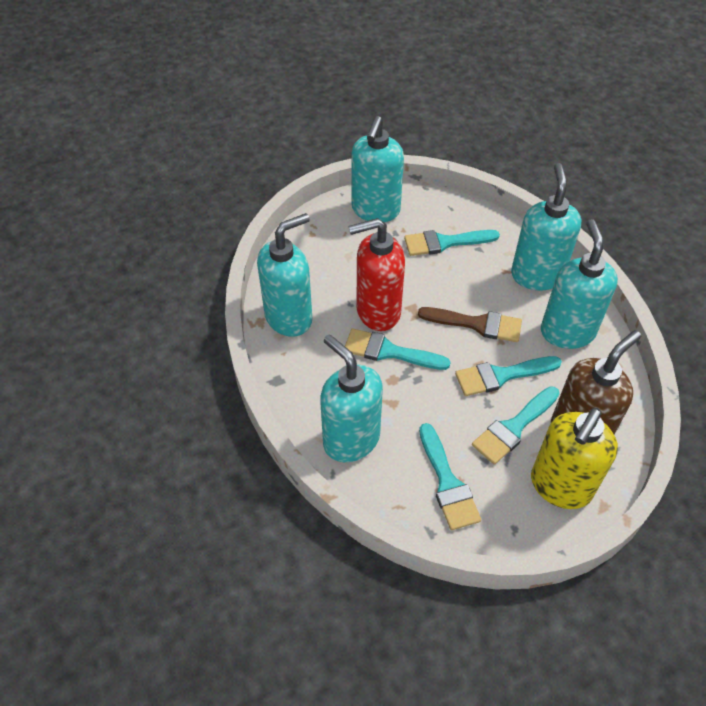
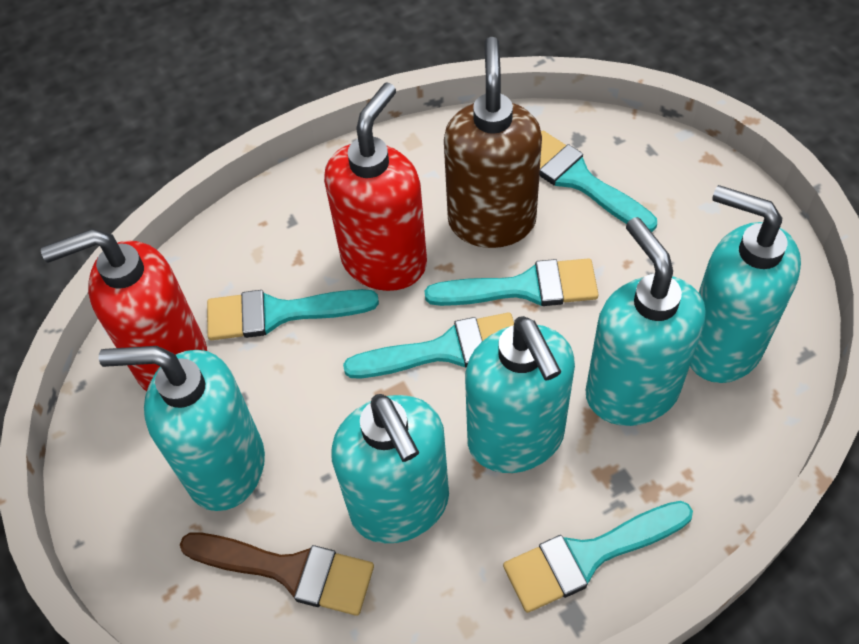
red soap dispenser: 1 -> 2
yellow soap dispenser: 1 -> 0

